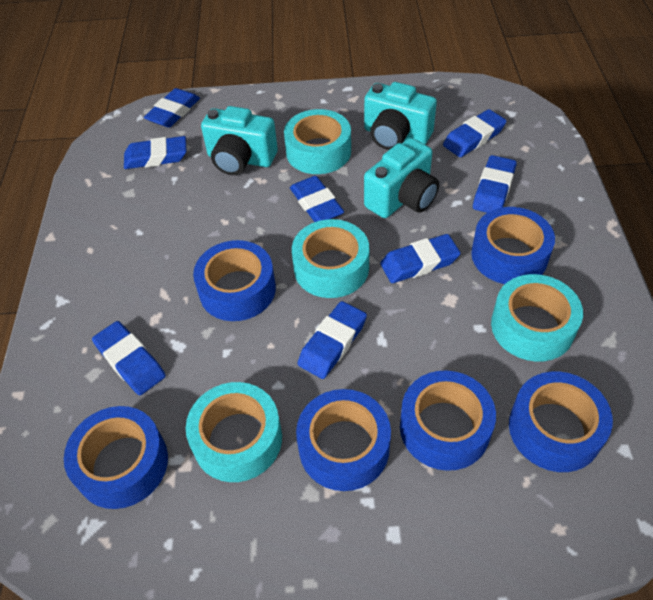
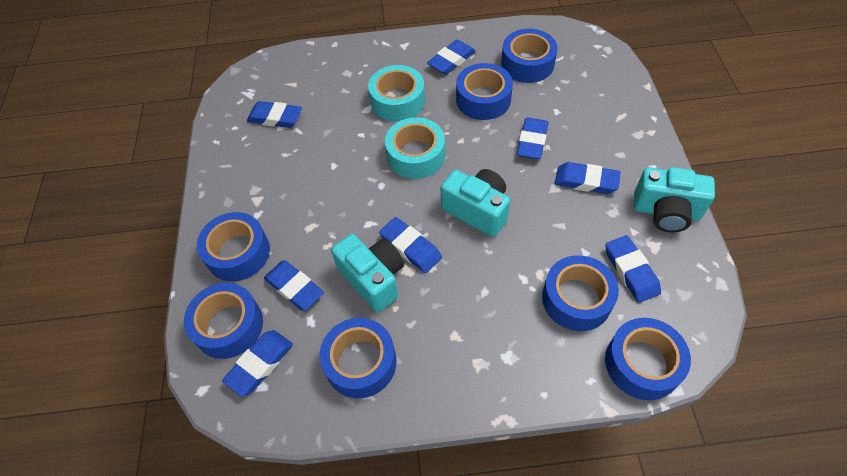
blue tape: 6 -> 7
turquoise tape: 4 -> 2

